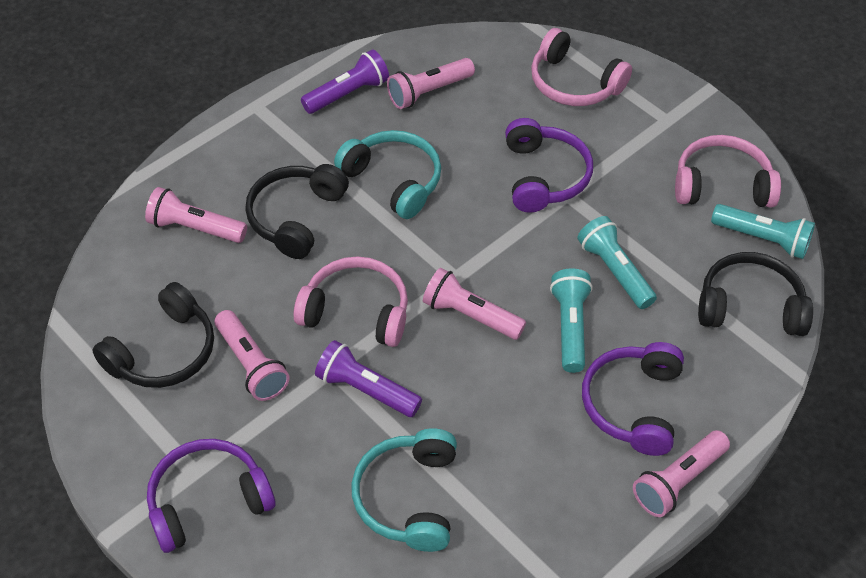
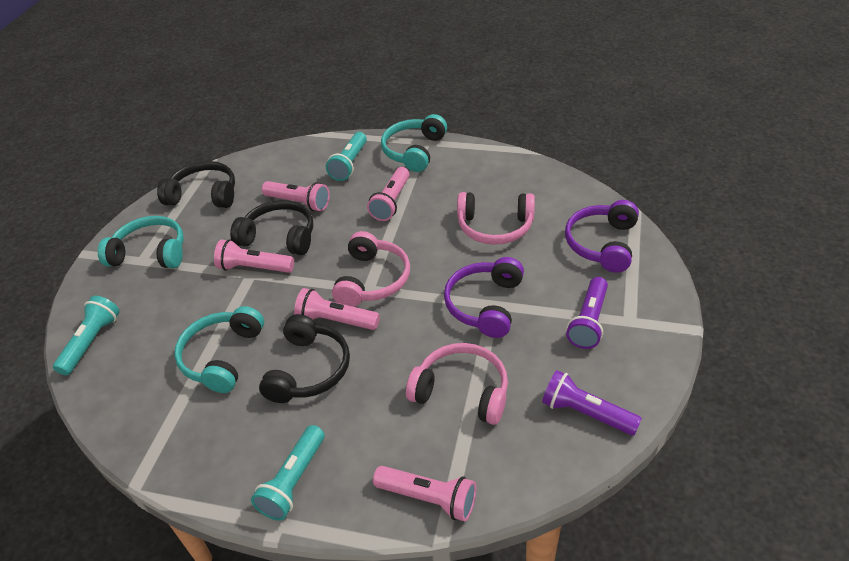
purple headphones: 3 -> 2
turquoise headphones: 2 -> 3

